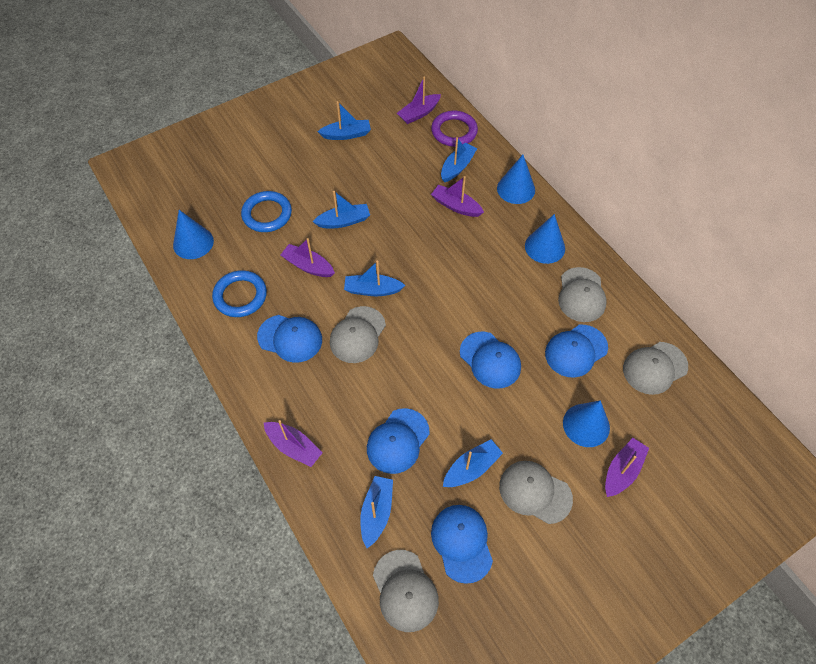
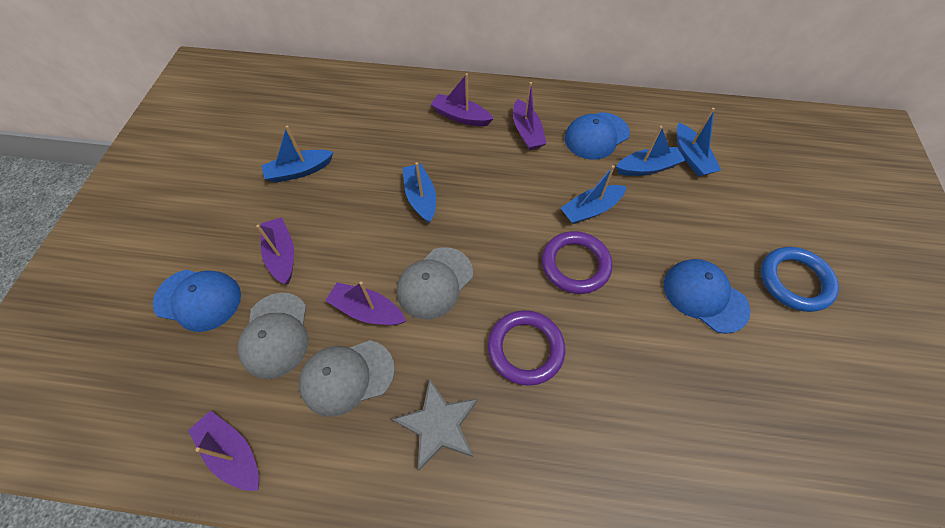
blue boat: 6 -> 5
blue cap: 5 -> 3
blue cone: 4 -> 0
blue ring: 2 -> 1
grey cap: 5 -> 3
grey star: 0 -> 1
purple ring: 1 -> 2

